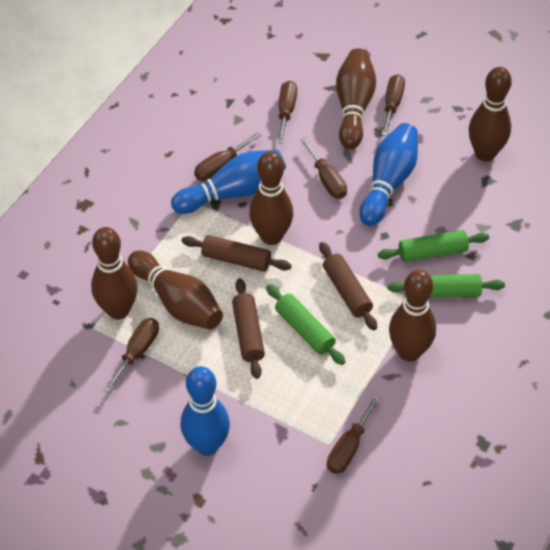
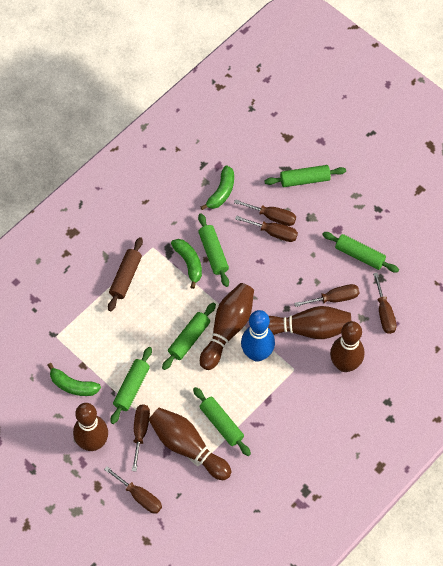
blue bowling pin: 3 -> 1
brown bowling pin: 6 -> 5
brown rolling pin: 3 -> 1
green banana: 0 -> 3
green rolling pin: 3 -> 6

